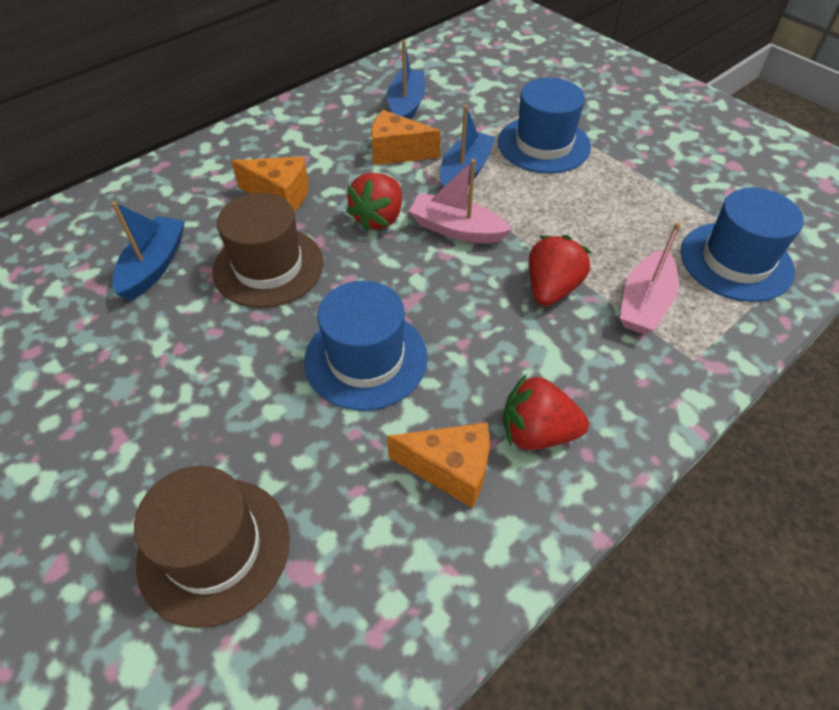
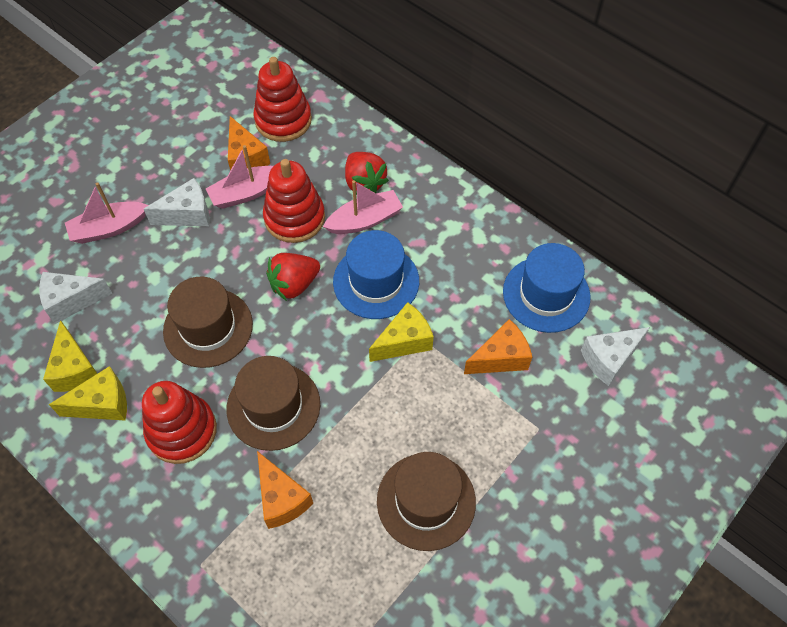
blue boat: 3 -> 0
blue hat: 3 -> 2
brown hat: 2 -> 3
pink boat: 2 -> 3
red stacking toy: 0 -> 3
red strawberry: 3 -> 2
white cheese: 0 -> 3
yellow cheese: 0 -> 3

